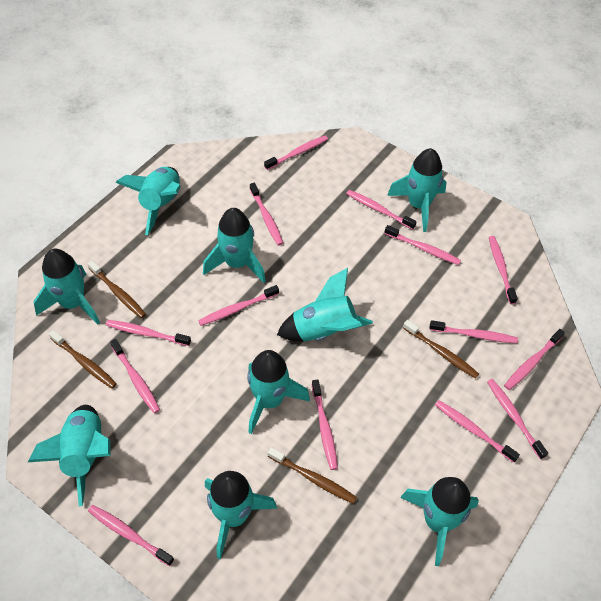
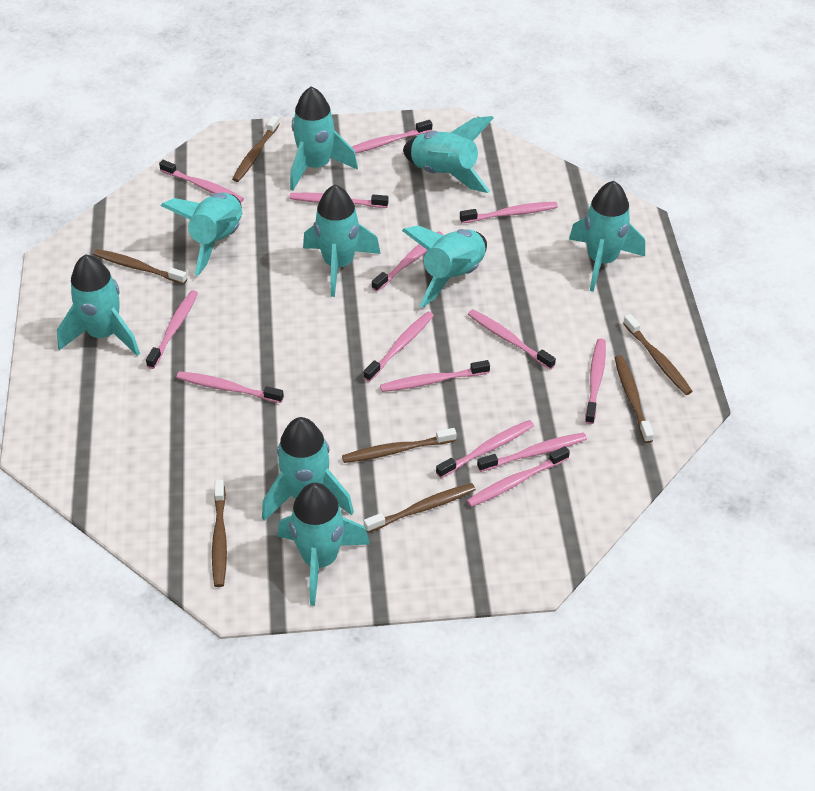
brown toothbrush: 4 -> 7

